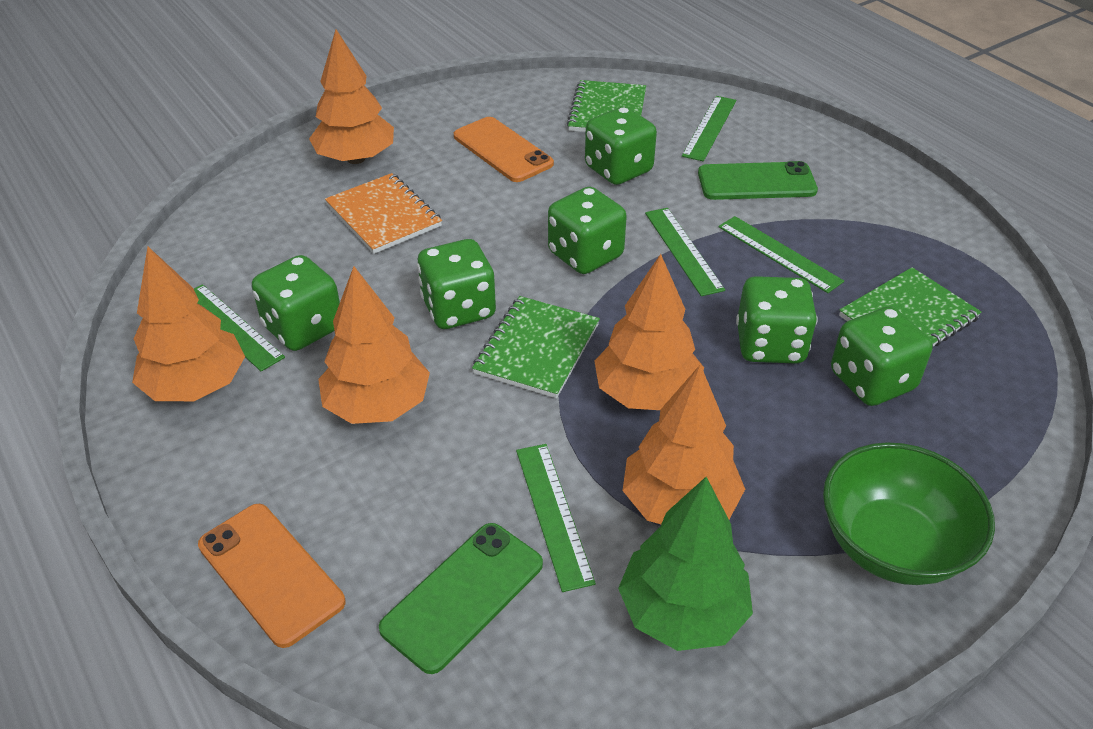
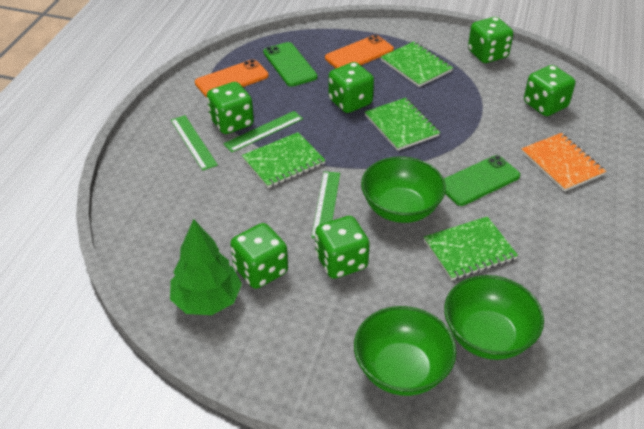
green bowl: 1 -> 3
green notebook: 3 -> 4
green ruler: 5 -> 3
orange tree: 5 -> 0

